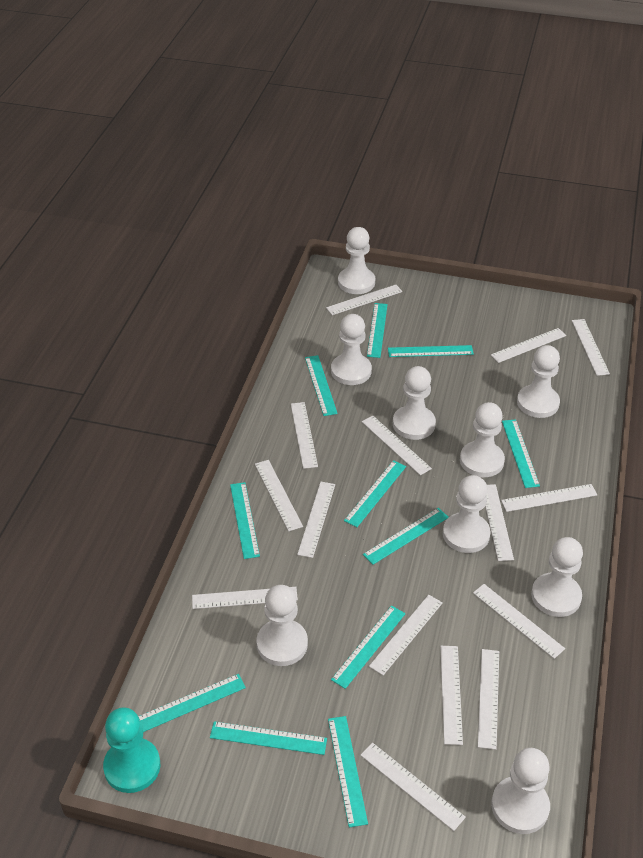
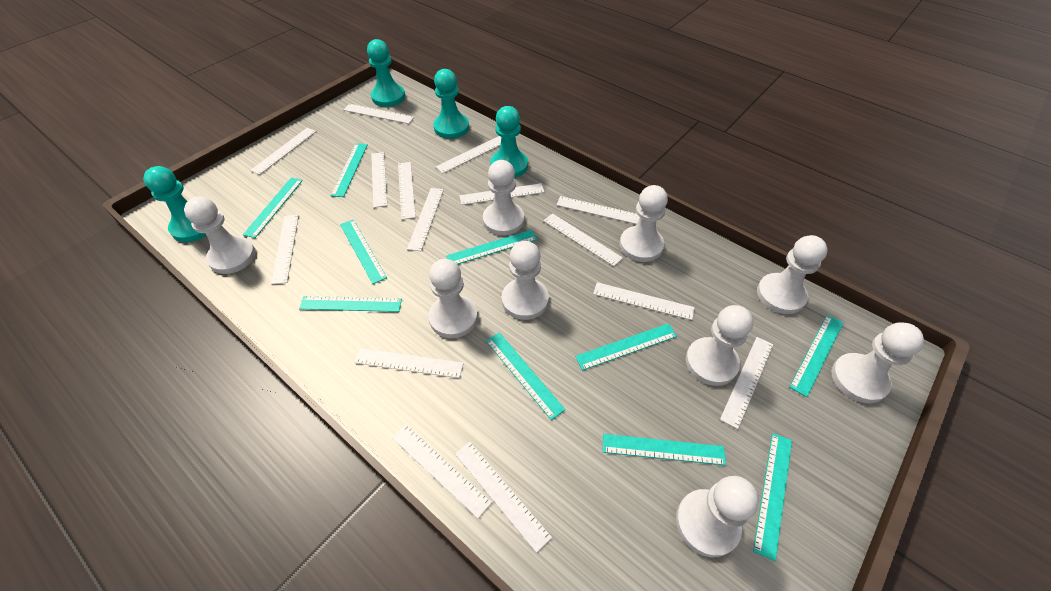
turquoise pawn: 1 -> 4
turquoise ruler: 11 -> 10

